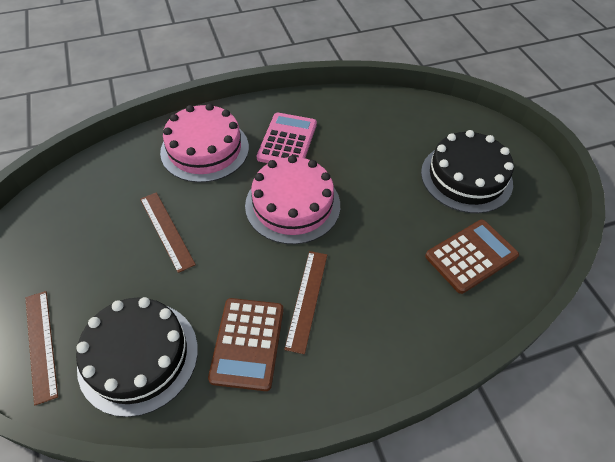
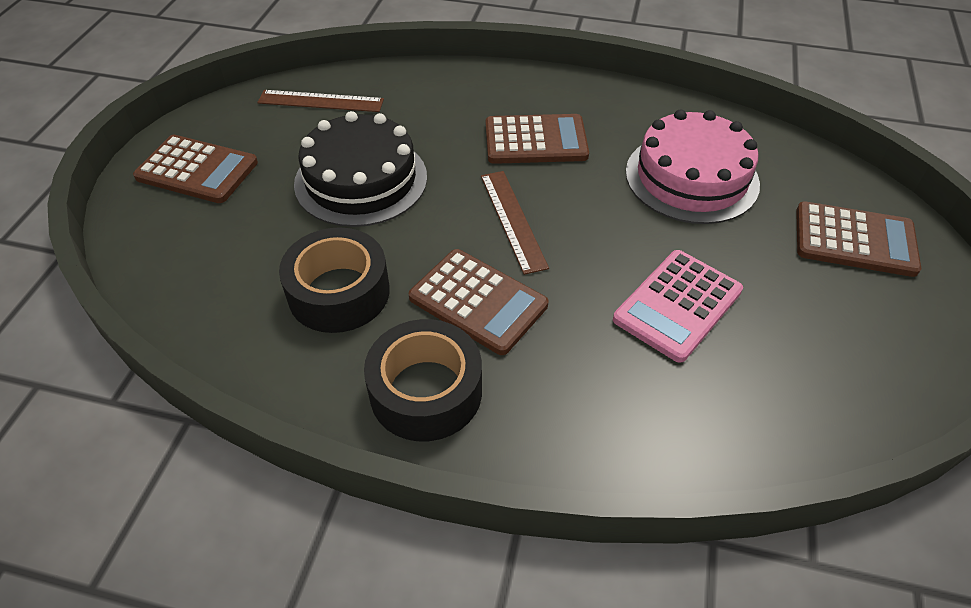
black cake: 2 -> 1
black tape: 0 -> 2
brown calculator: 2 -> 4
brown ruler: 3 -> 2
pink cake: 2 -> 1

